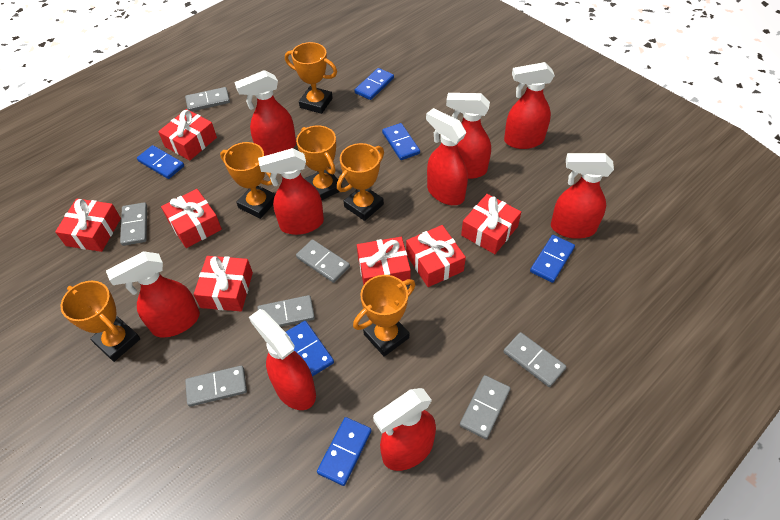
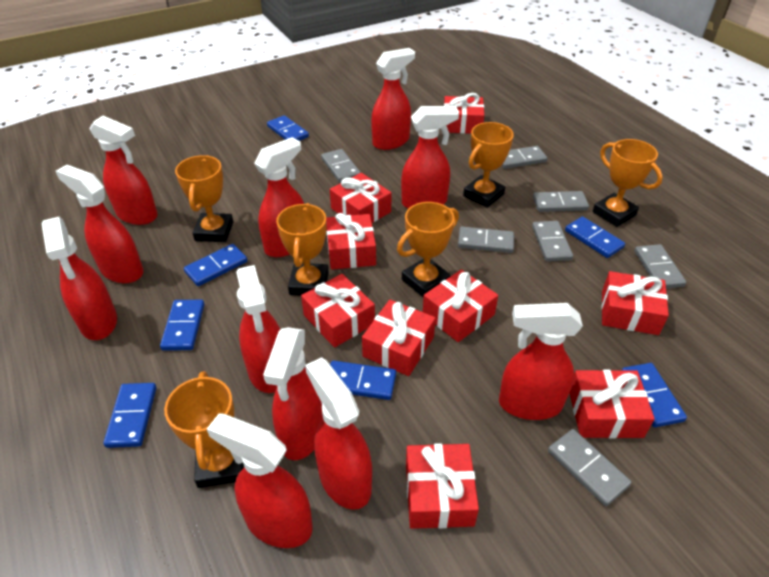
blue domino: 6 -> 7
red gift: 7 -> 9
red spray bottle: 9 -> 11

